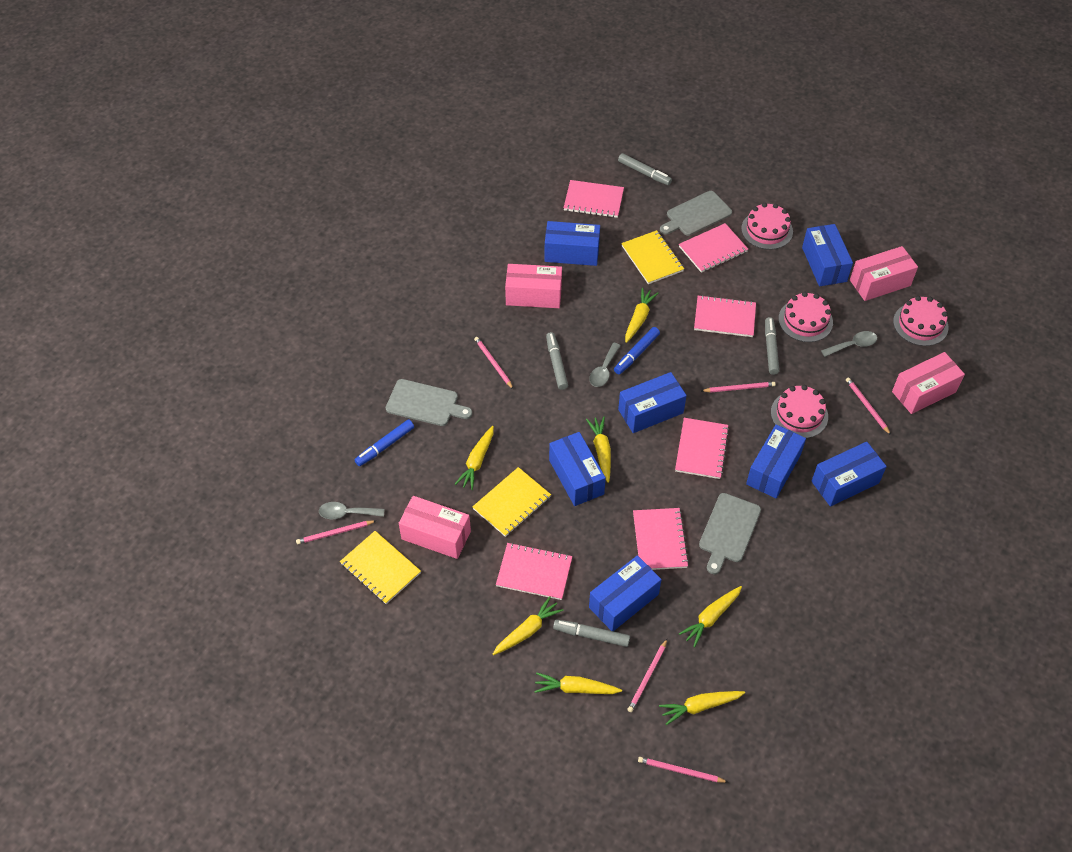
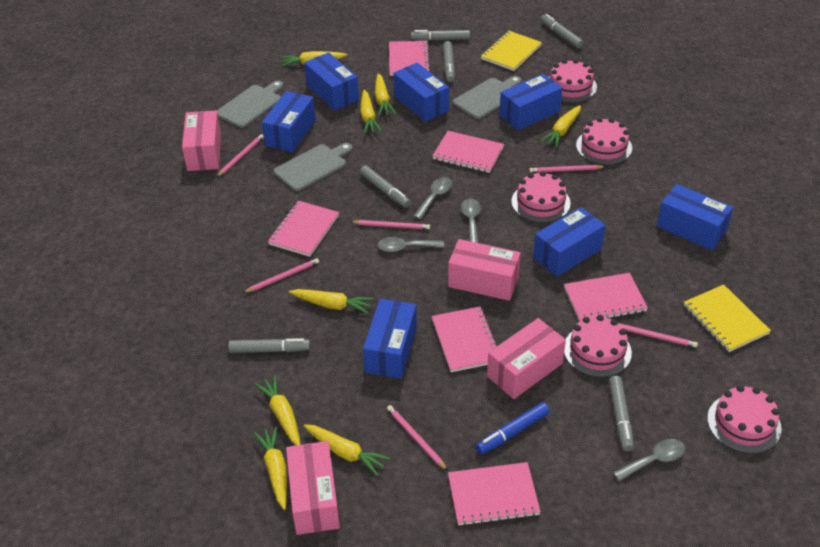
blue marker: 2 -> 1
grey marker: 4 -> 6
grey spoon: 3 -> 4
pink cake: 4 -> 5
yellow carrot: 7 -> 8
yellow notebook: 3 -> 2

